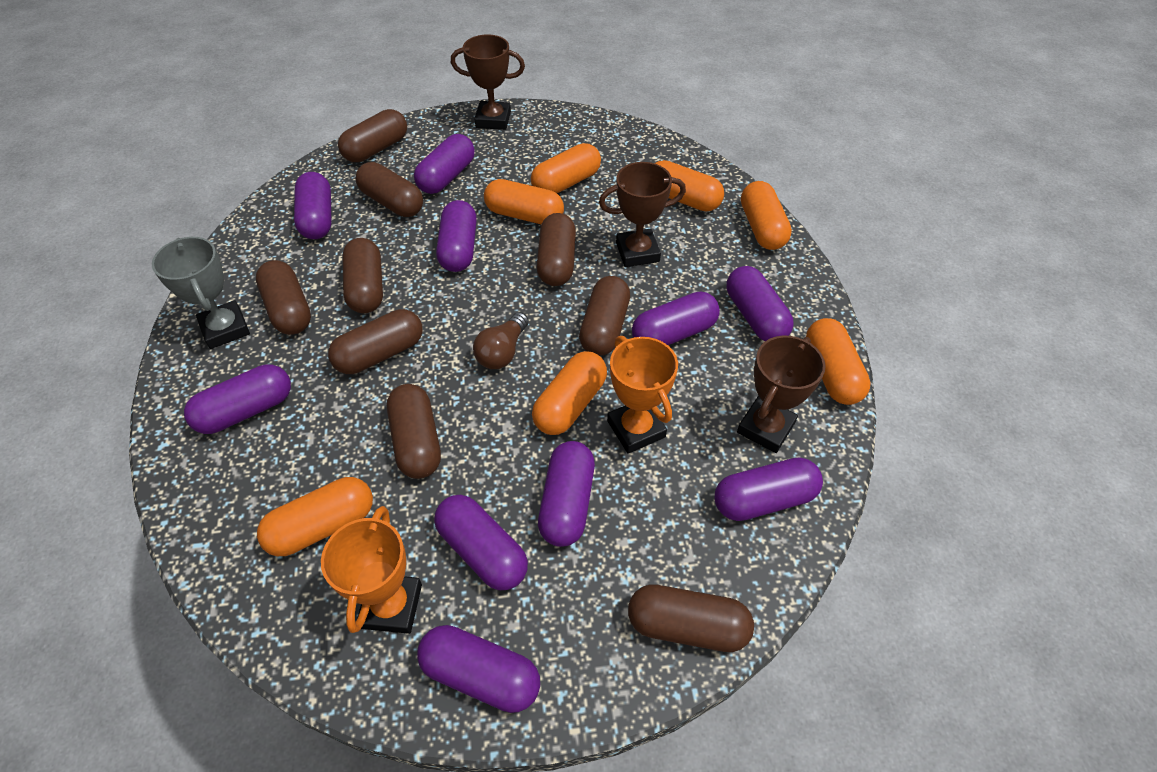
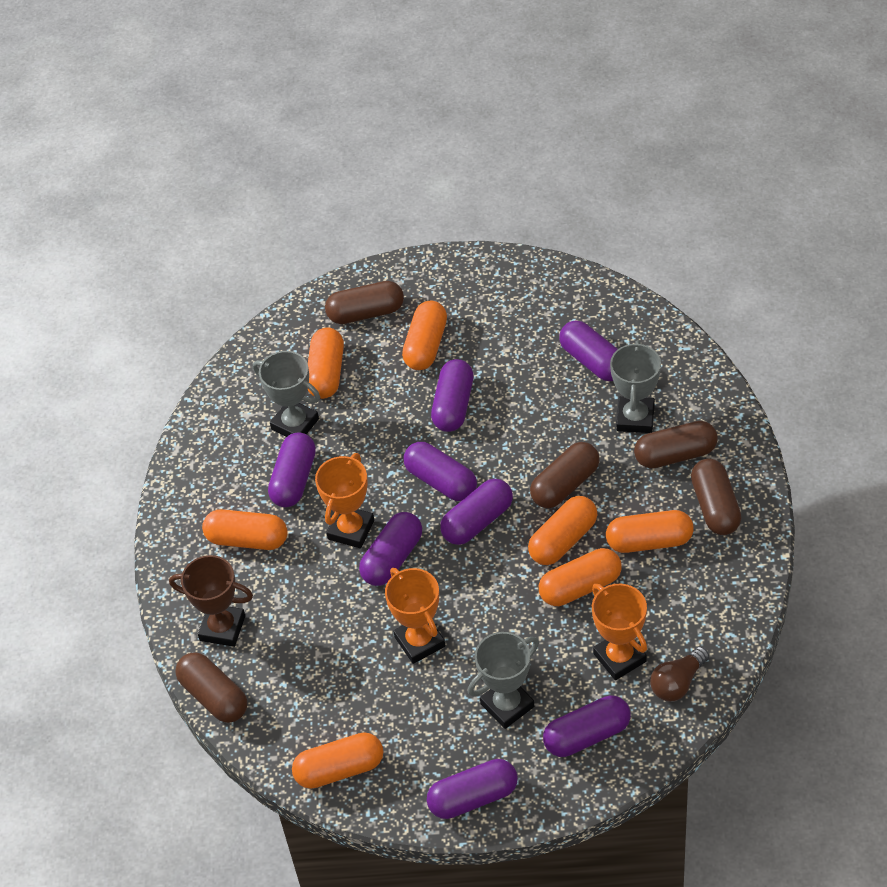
brown capsule: 9 -> 5
brown trophy: 3 -> 1
grey trophy: 1 -> 3
orange trophy: 2 -> 3
purple capsule: 10 -> 8

